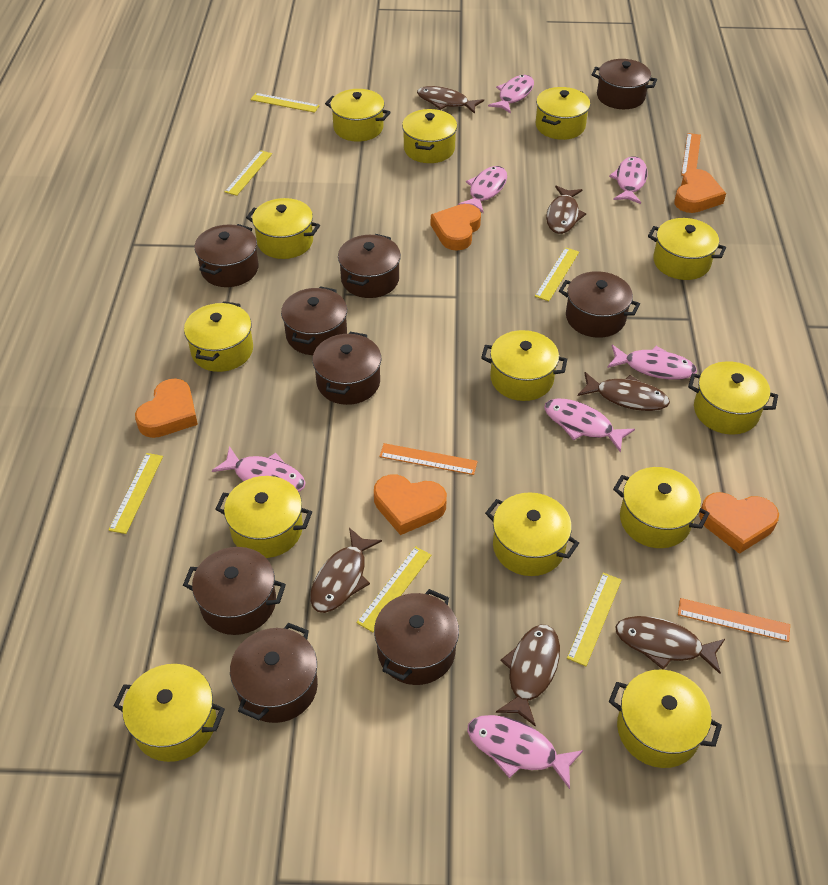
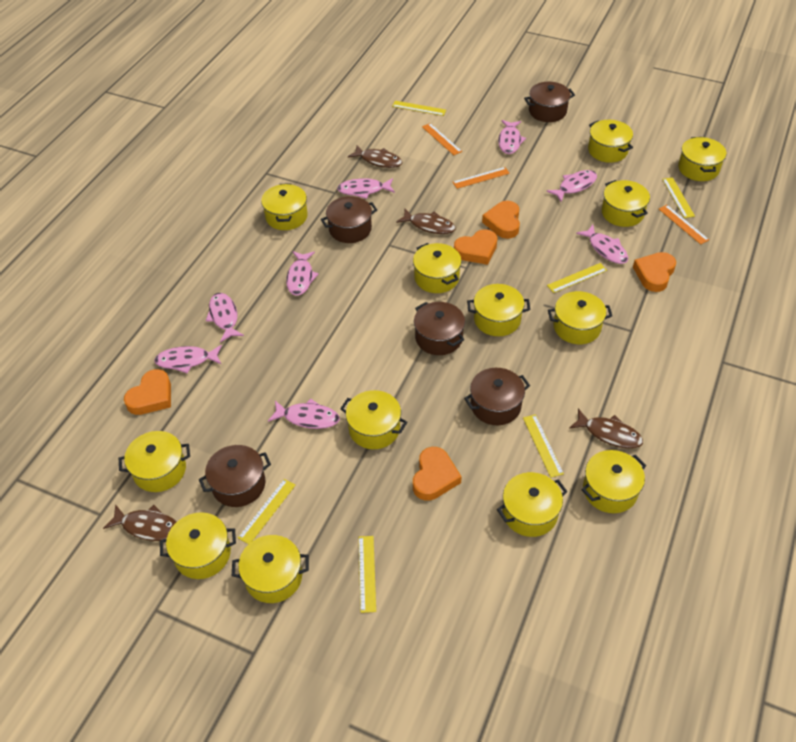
brown fish: 6 -> 4
brown pot: 9 -> 5
pink fish: 7 -> 8

